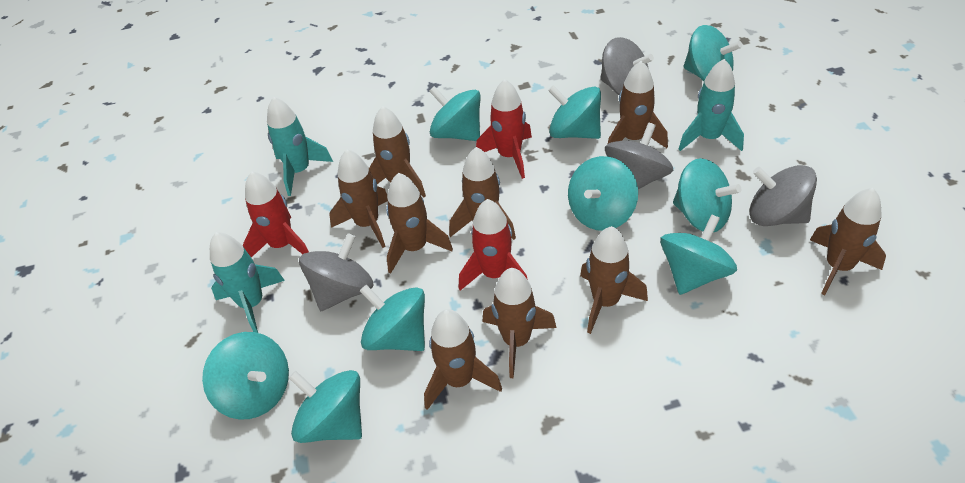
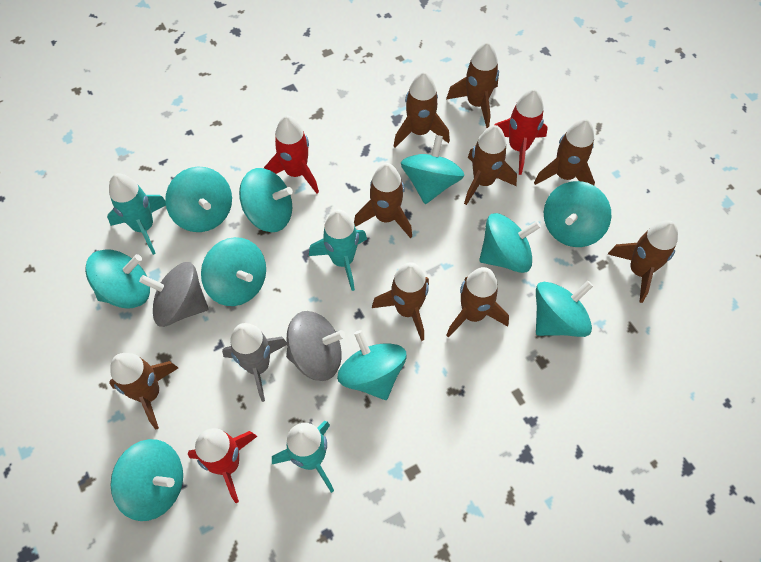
grey rocket: 0 -> 1
grey spinning top: 4 -> 2
turquoise spinning top: 9 -> 10

